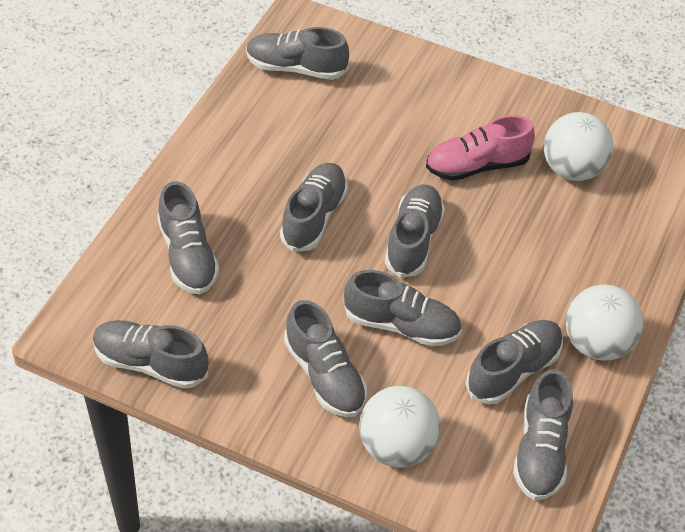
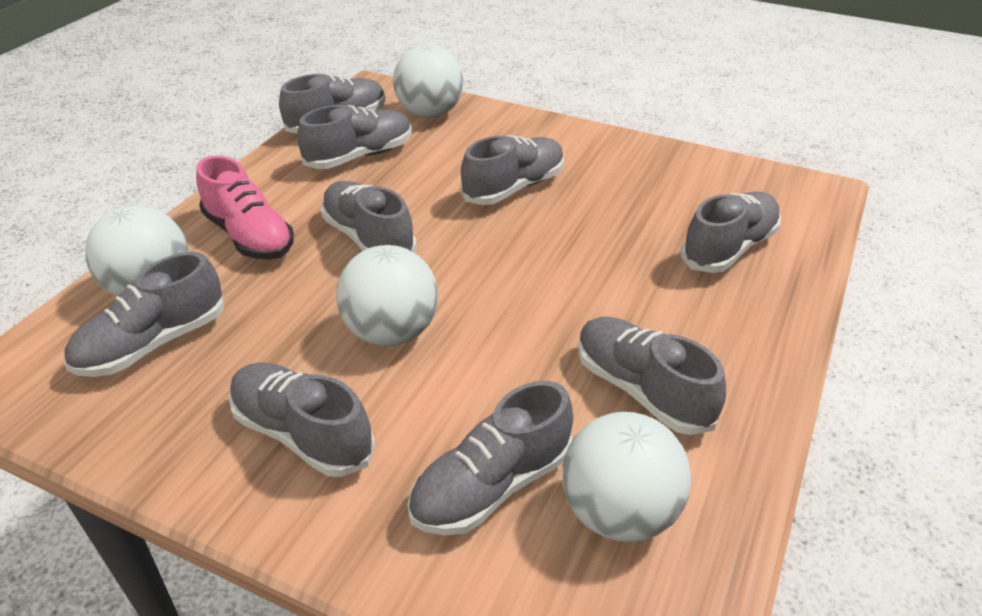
white ball: 3 -> 4

